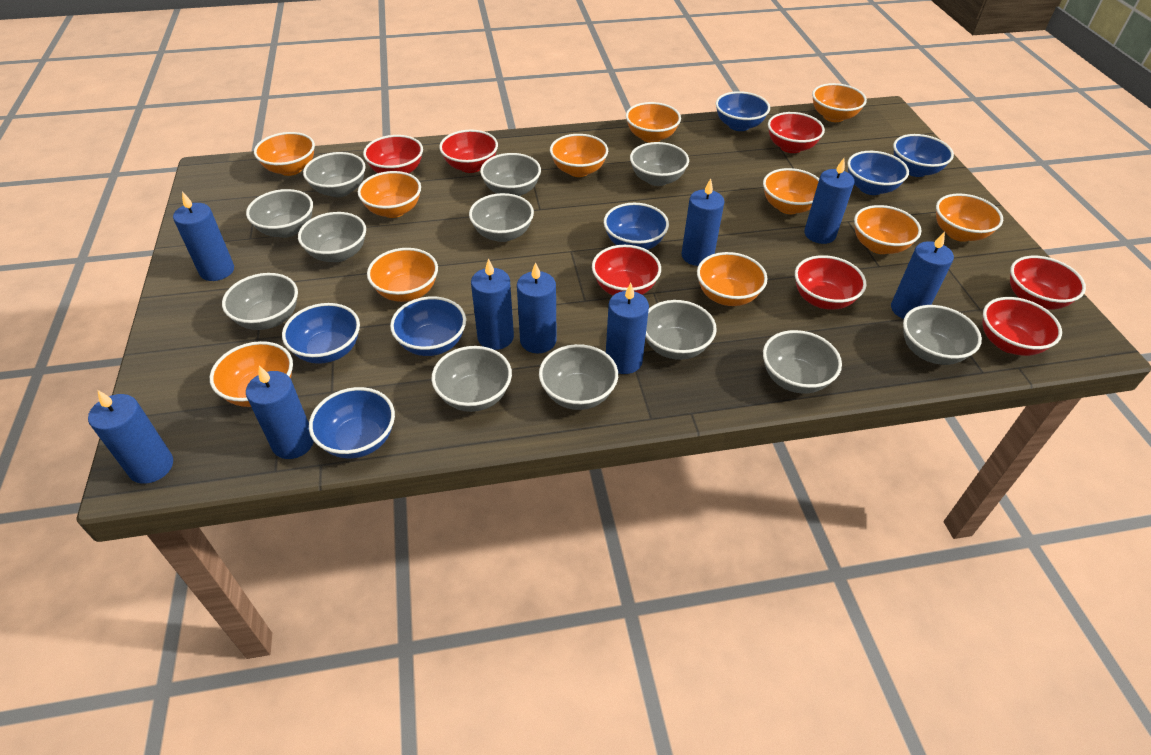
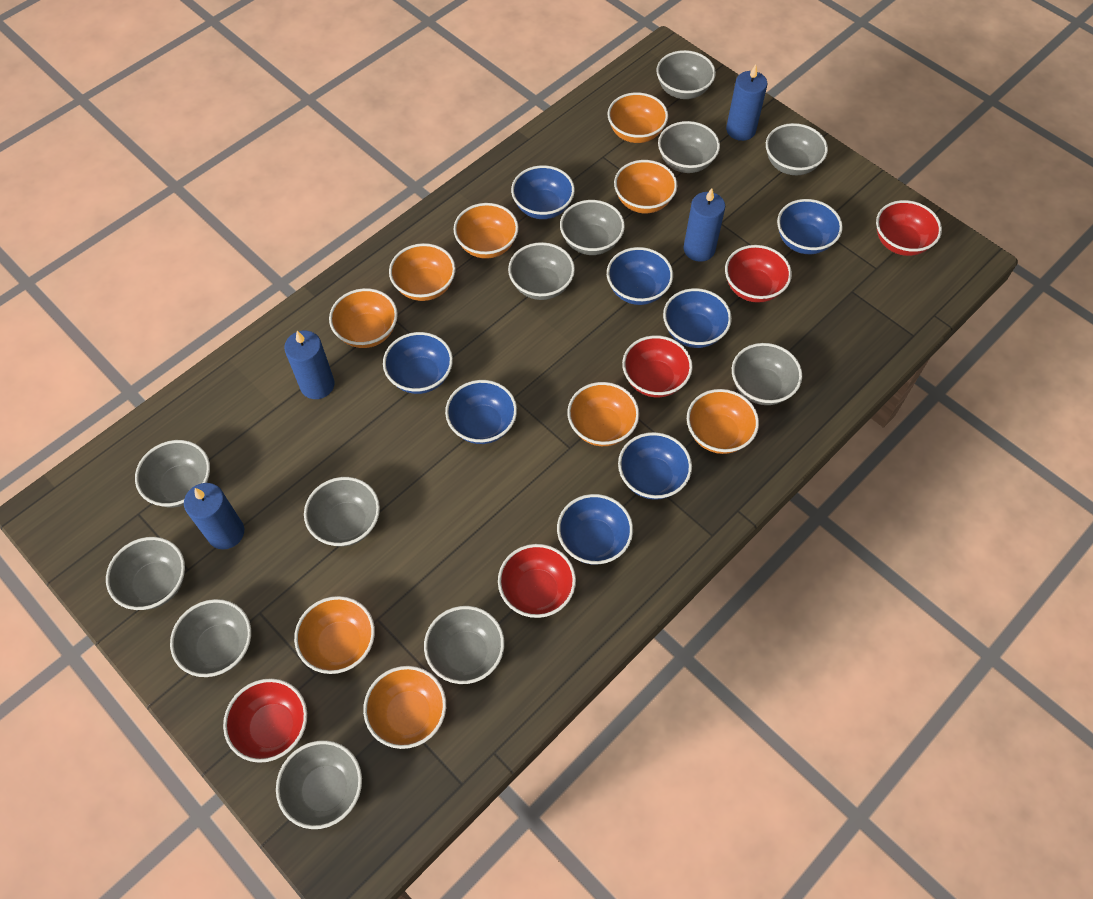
blue bowl: 7 -> 8
blue candle: 9 -> 4
orange bowl: 11 -> 9
red bowl: 7 -> 5

